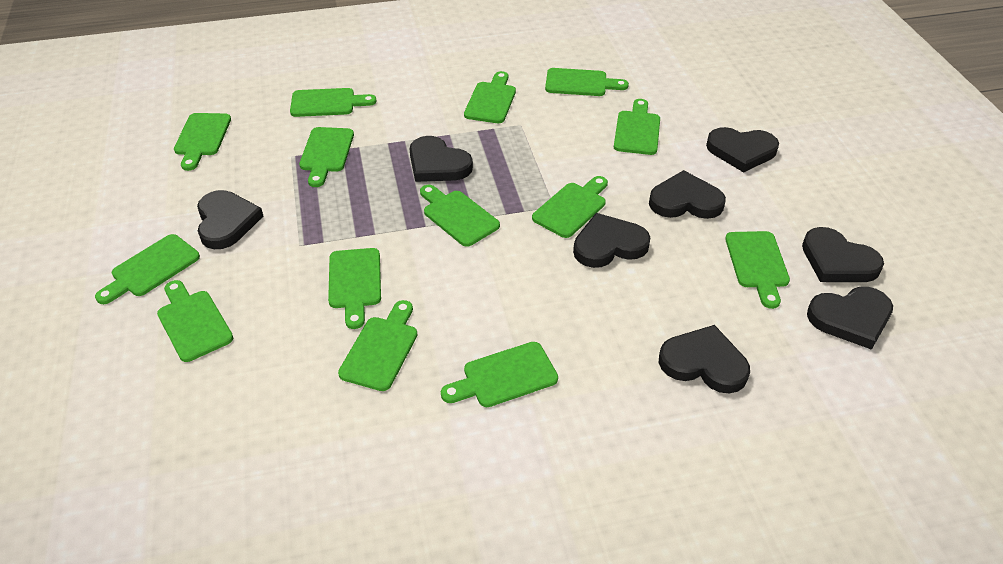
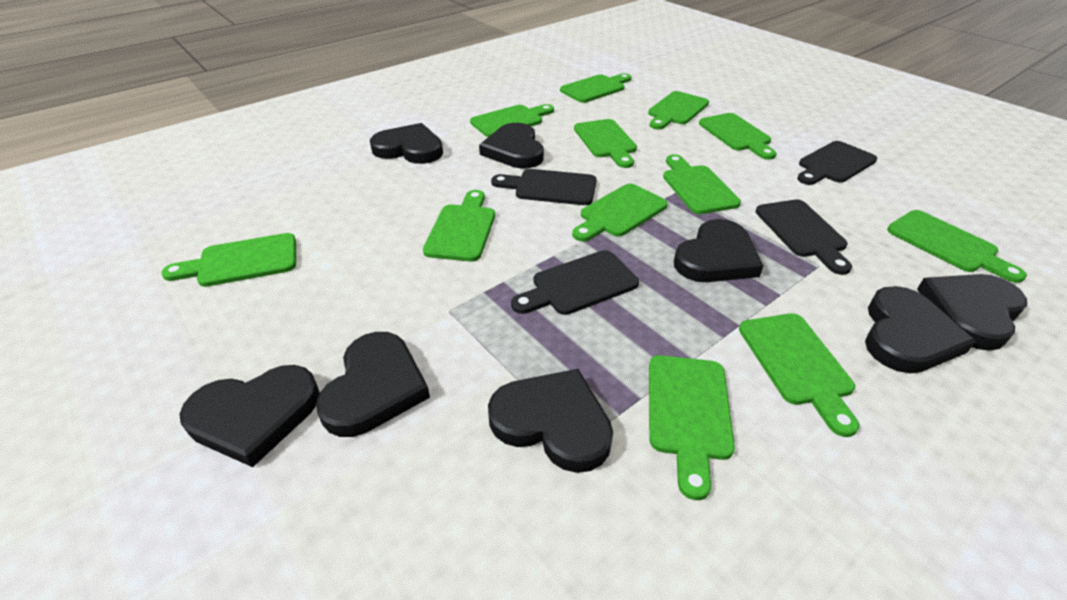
black cutting board: 0 -> 4
green cutting board: 14 -> 12

